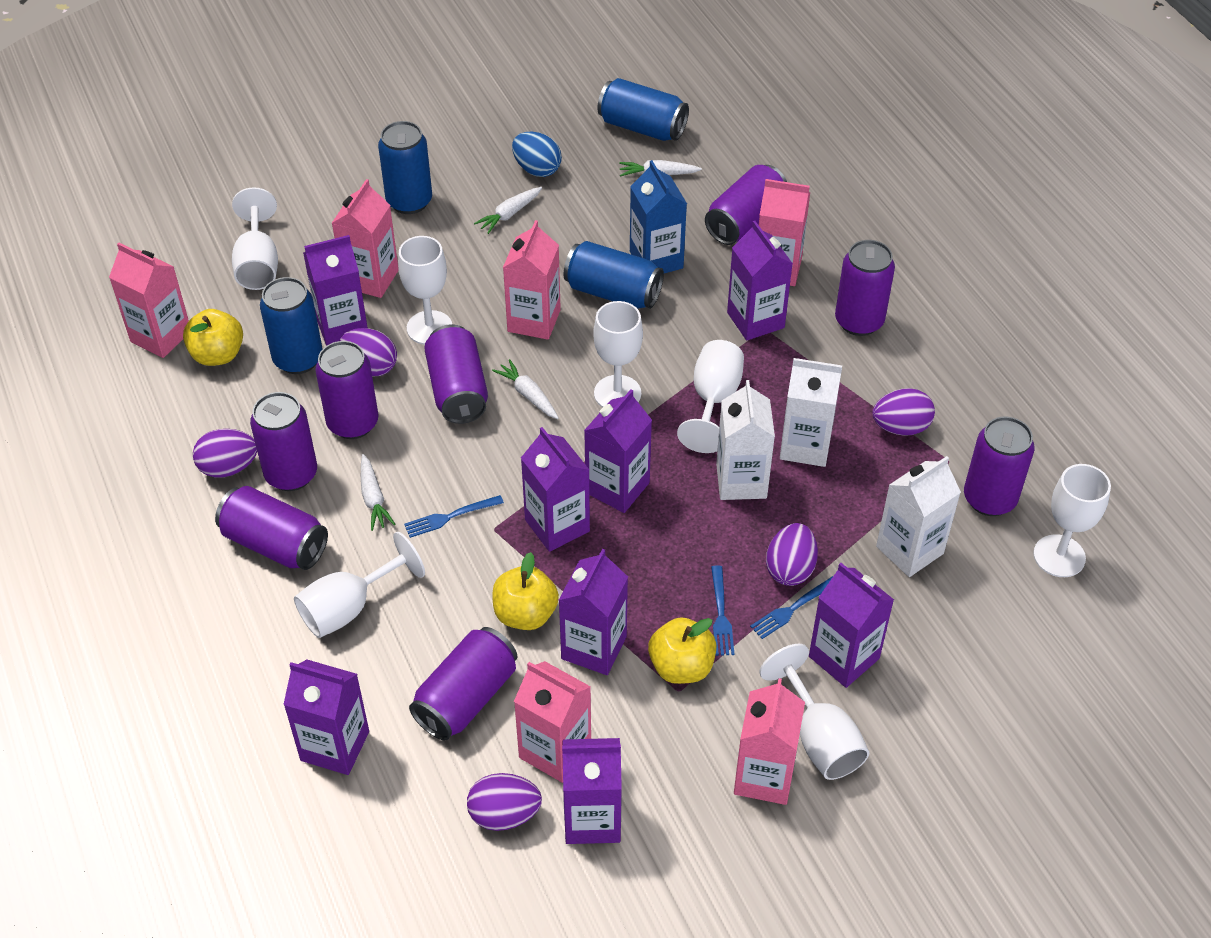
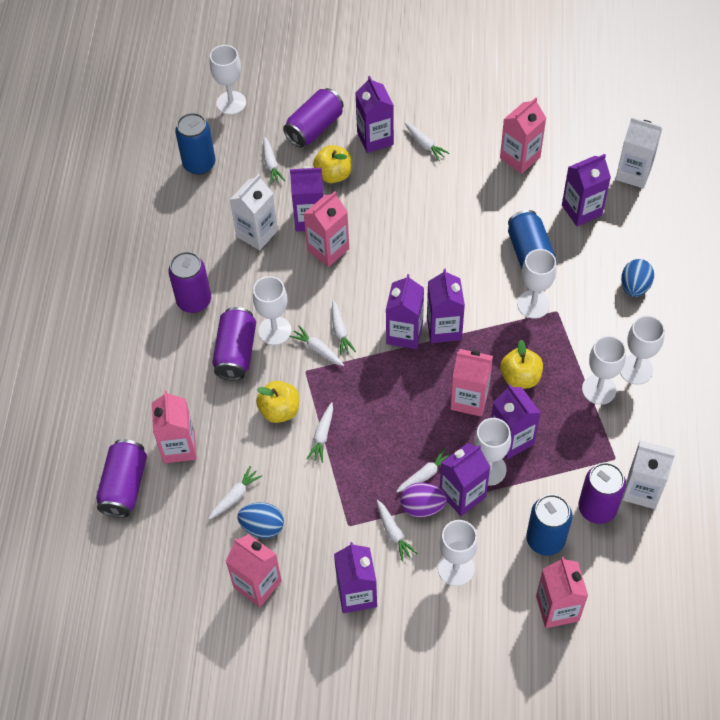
blue can: 4 -> 3
blue carton: 1 -> 0
blue egg: 1 -> 2
blue fork: 3 -> 0
purple can: 8 -> 5
purple egg: 5 -> 1
white carrot: 4 -> 8

